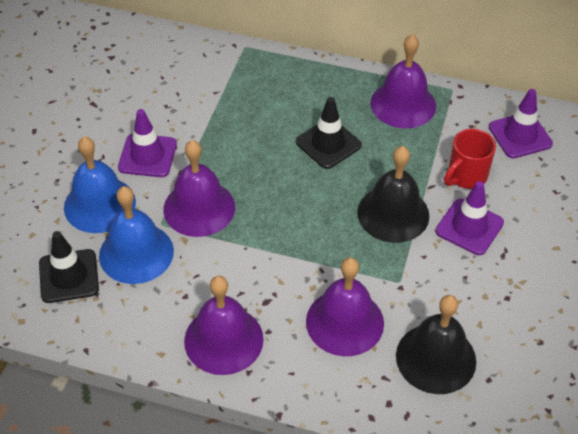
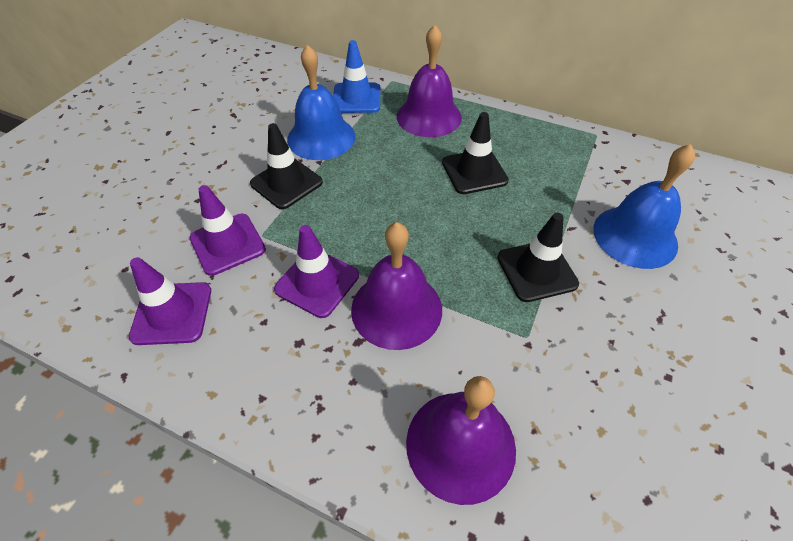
black bell: 2 -> 0
black traffic cone: 2 -> 3
blue traffic cone: 0 -> 1
purple bell: 4 -> 3
red mug: 1 -> 0

